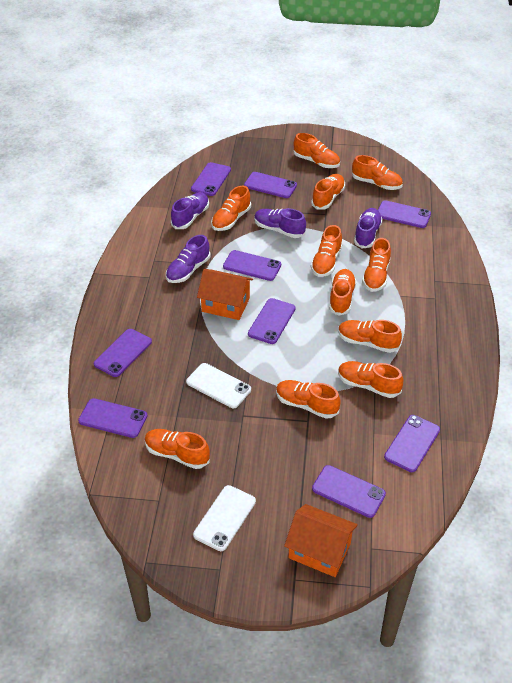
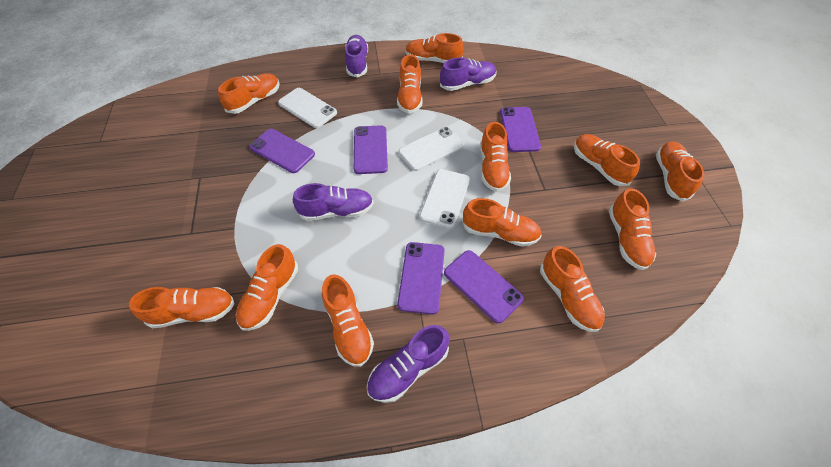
orange house: 2 -> 0
orange shoe: 11 -> 12
purple phone: 9 -> 5
white phone: 2 -> 3

